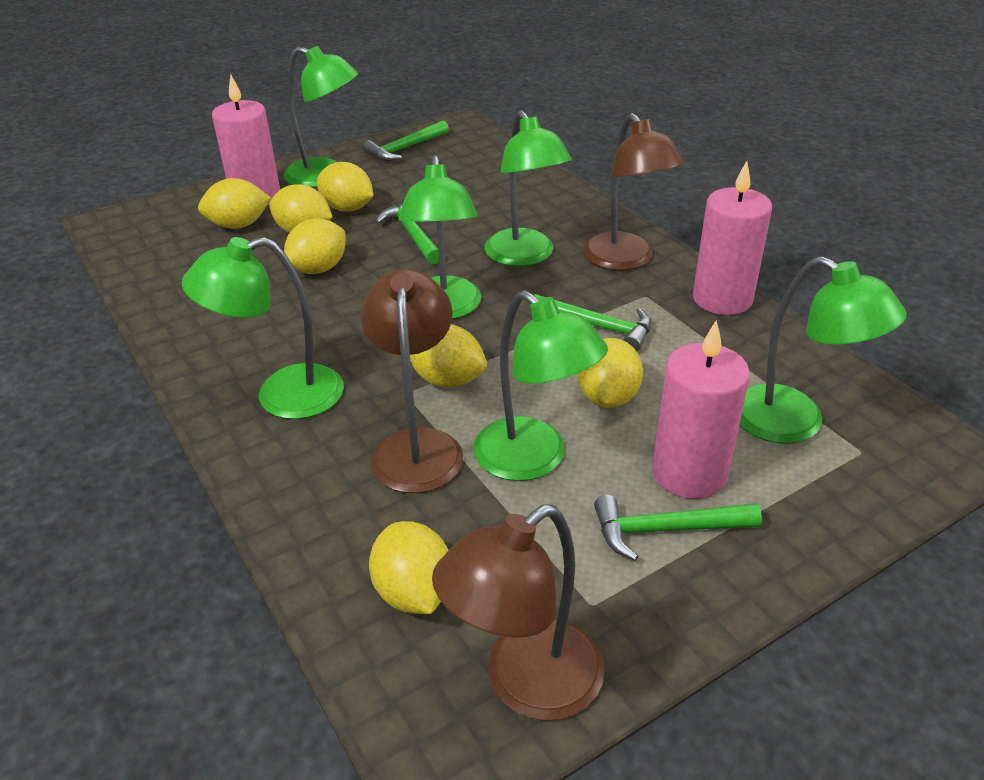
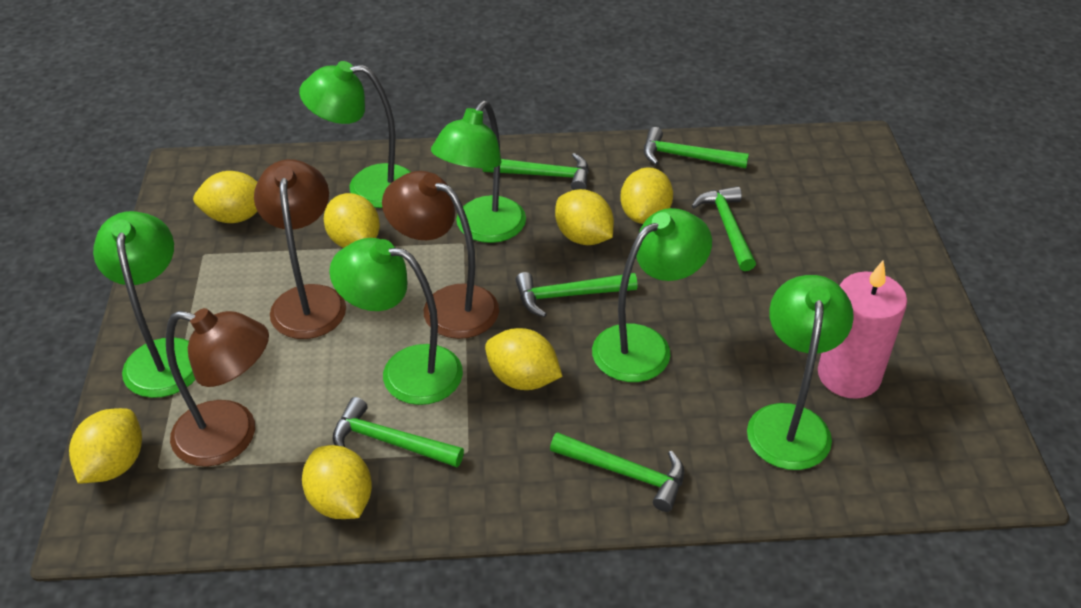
green hammer: 4 -> 6
pink candle: 3 -> 1

